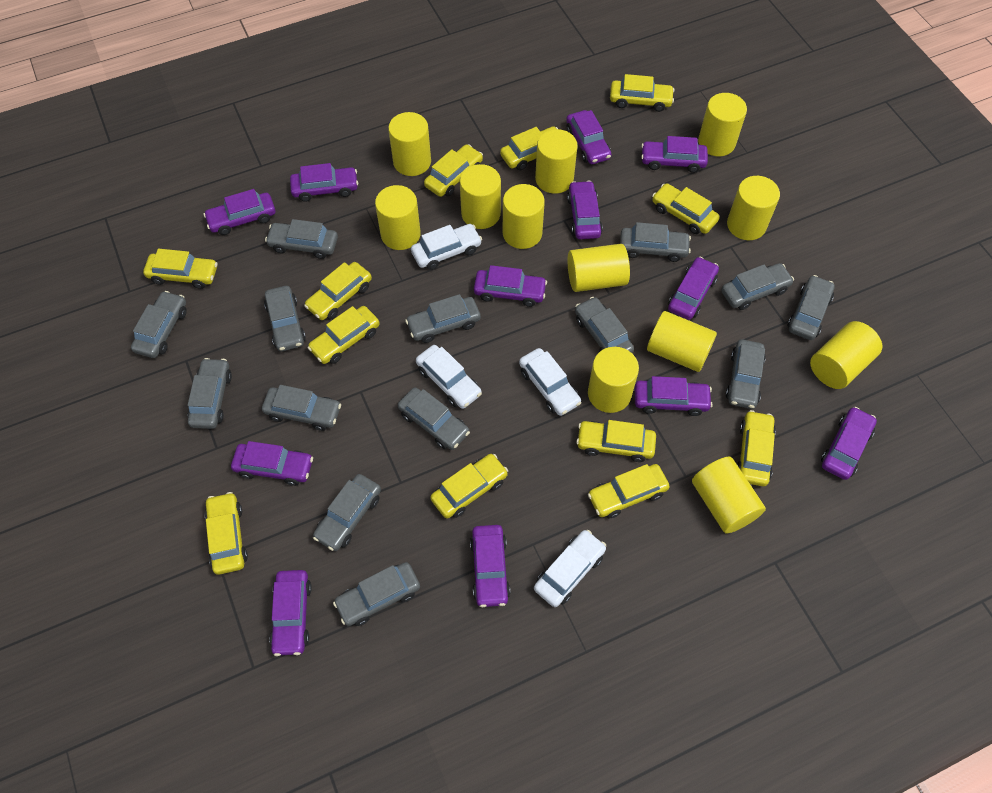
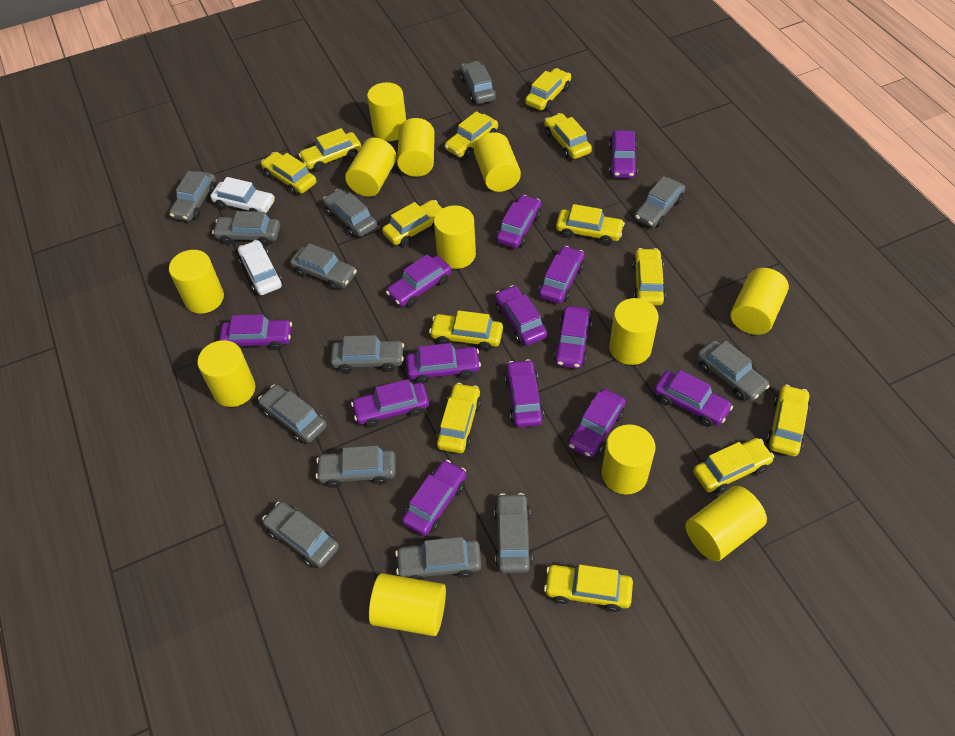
grey car: 14 -> 13
purple car: 12 -> 13
white car: 4 -> 2
yellow car: 12 -> 13

